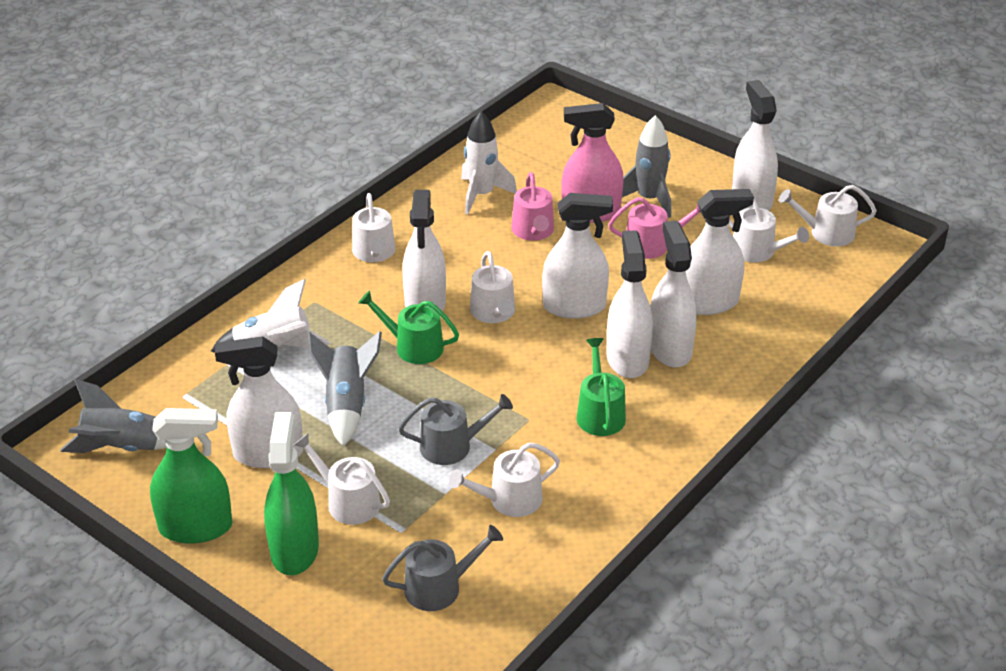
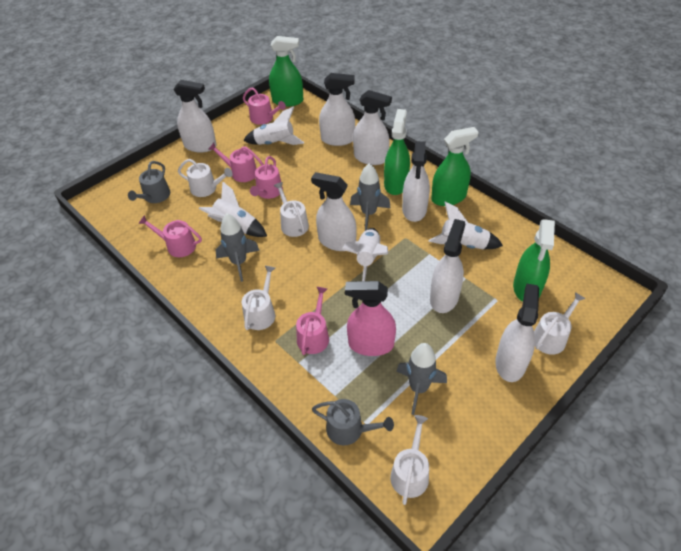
green spray bottle: 2 -> 4
green watering can: 2 -> 0
pink watering can: 2 -> 5
white rocket: 2 -> 4
white watering can: 6 -> 5

